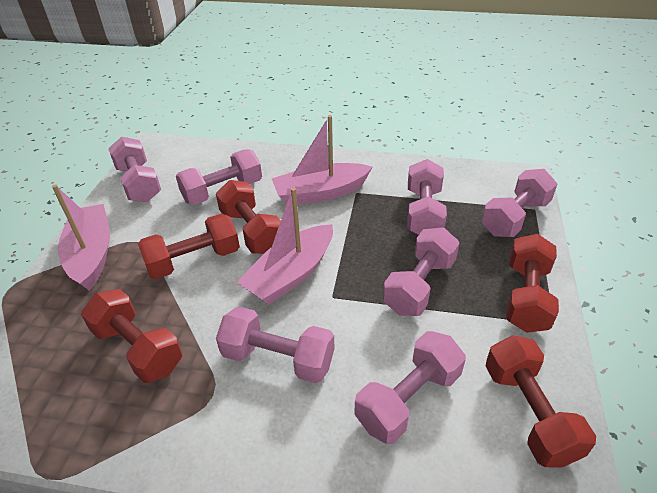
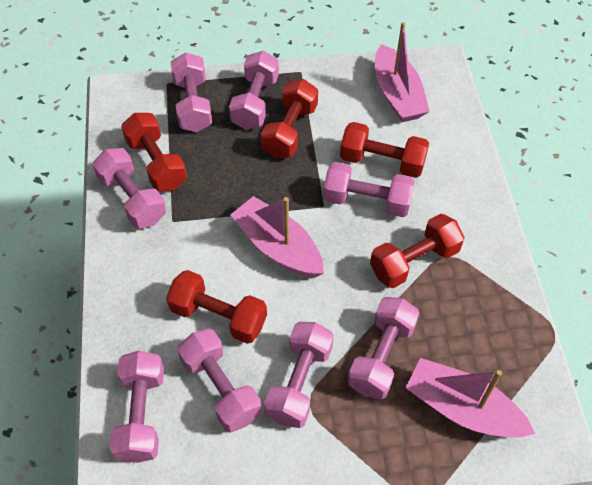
pink dumbbell: 7 -> 8

